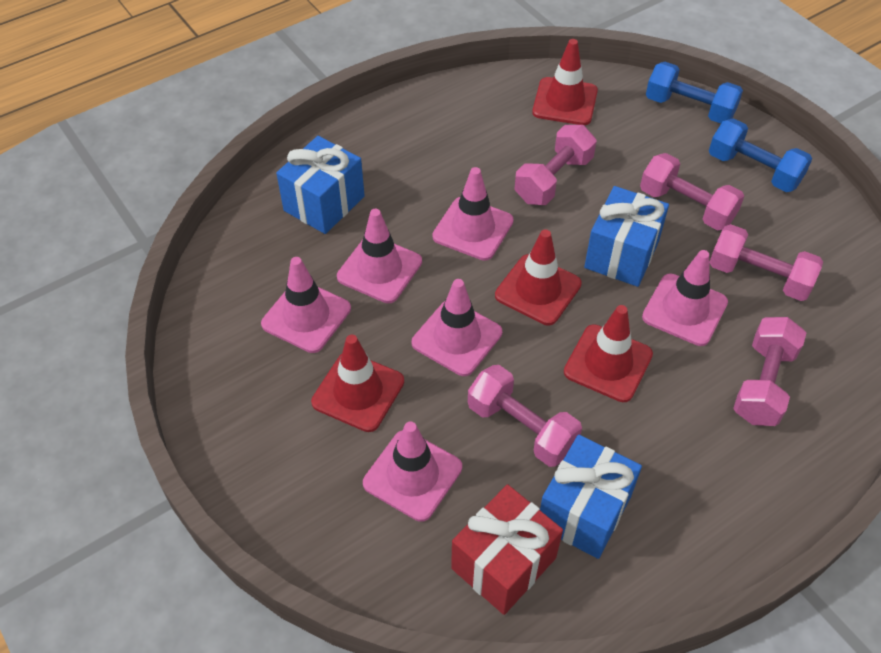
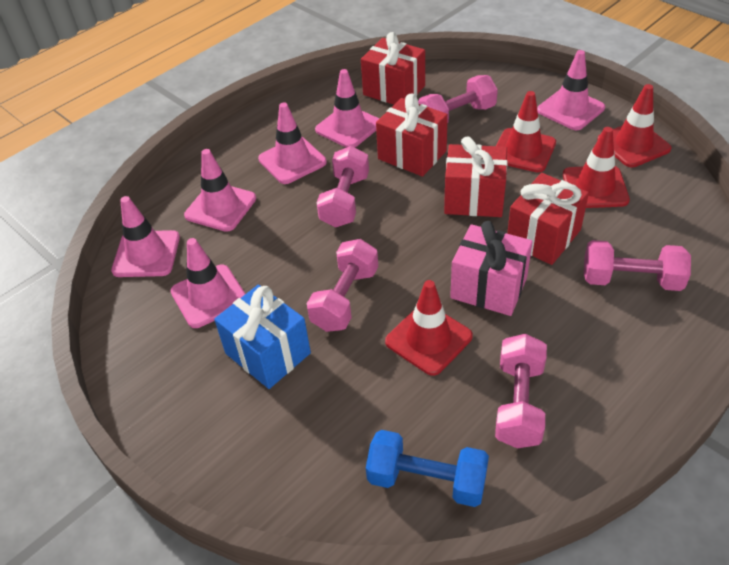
blue dumbbell: 2 -> 1
blue gift: 3 -> 1
pink gift: 0 -> 1
red gift: 1 -> 4

